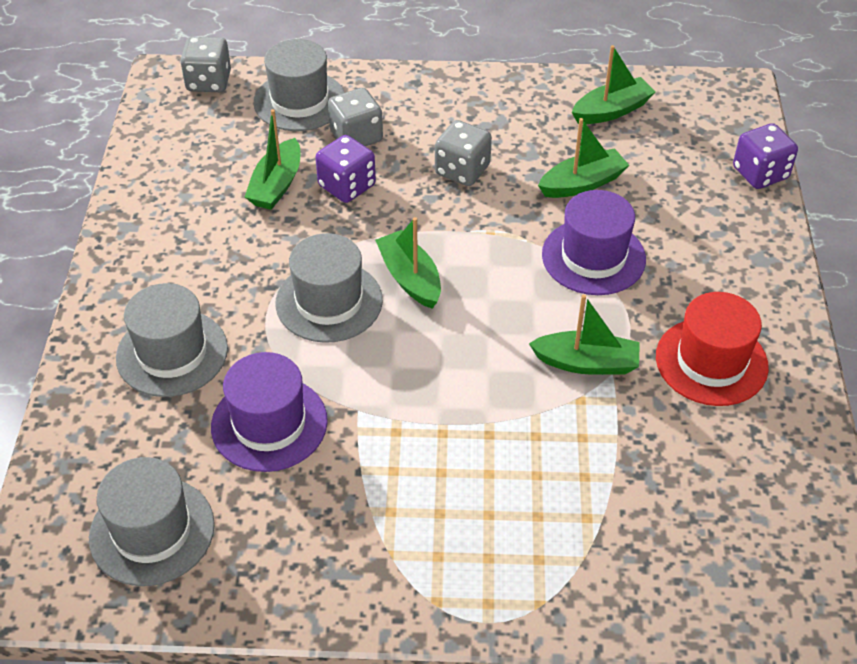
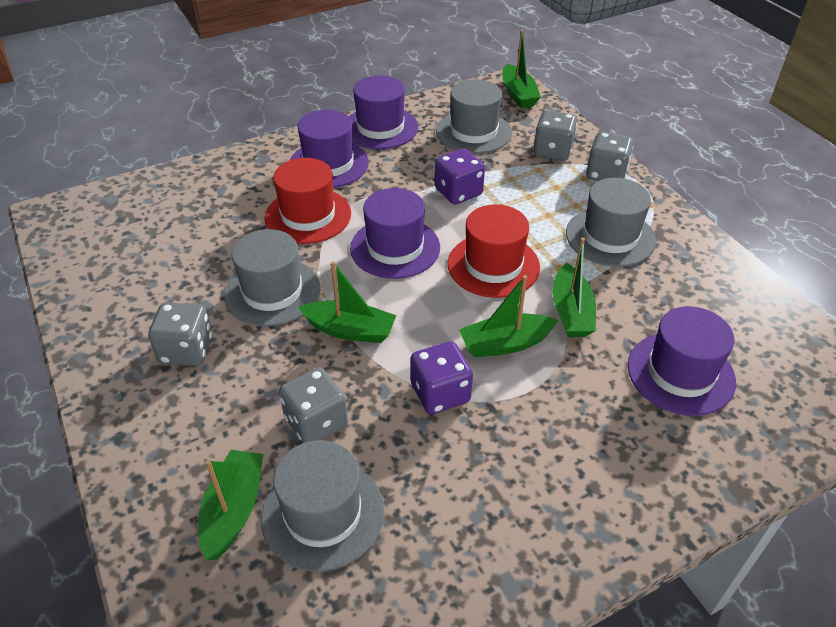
grey dice: 3 -> 4
purple hat: 2 -> 4
red hat: 1 -> 2

